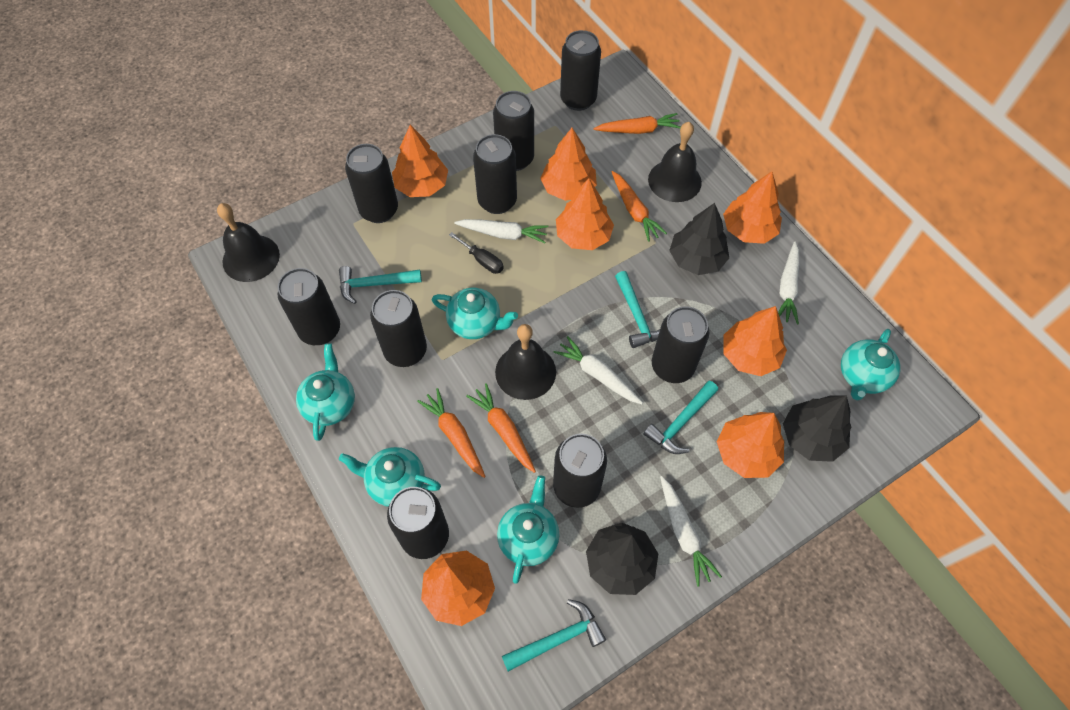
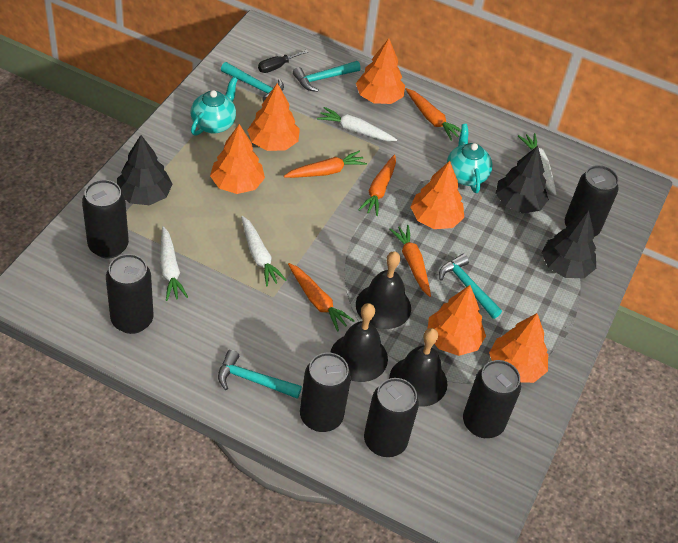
black can: 9 -> 6
orange carrot: 4 -> 5
orange tree: 7 -> 6
turquoise teapot: 5 -> 2

